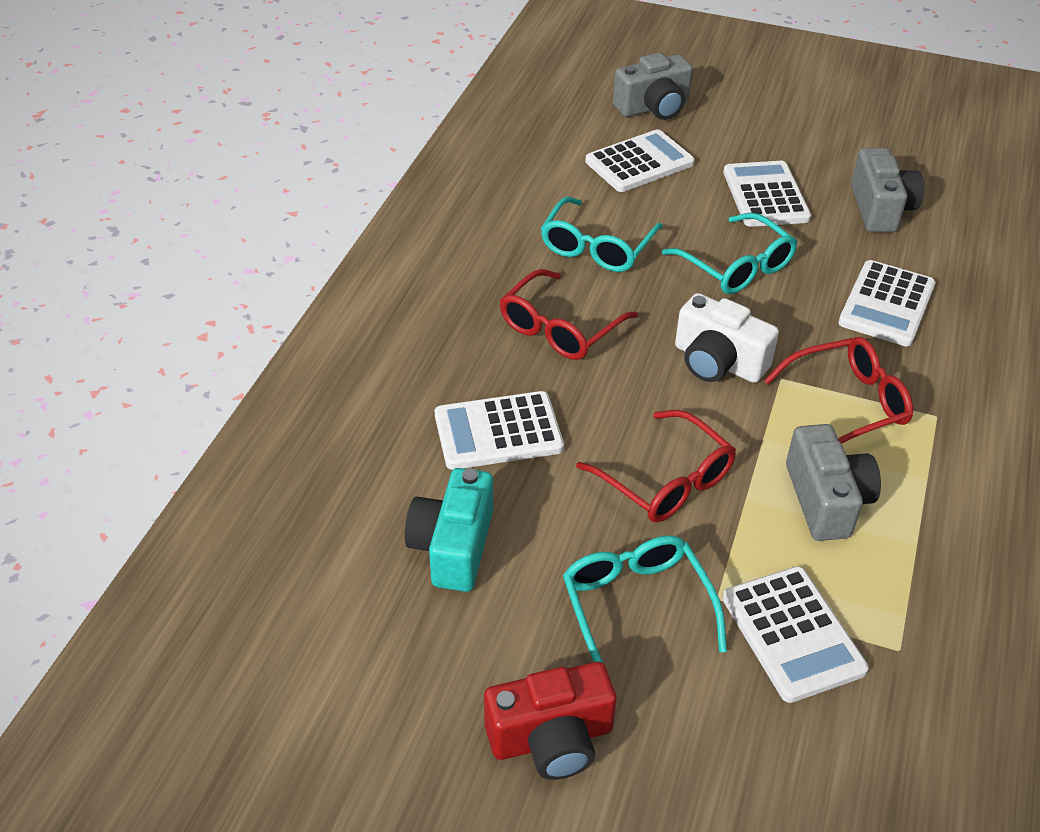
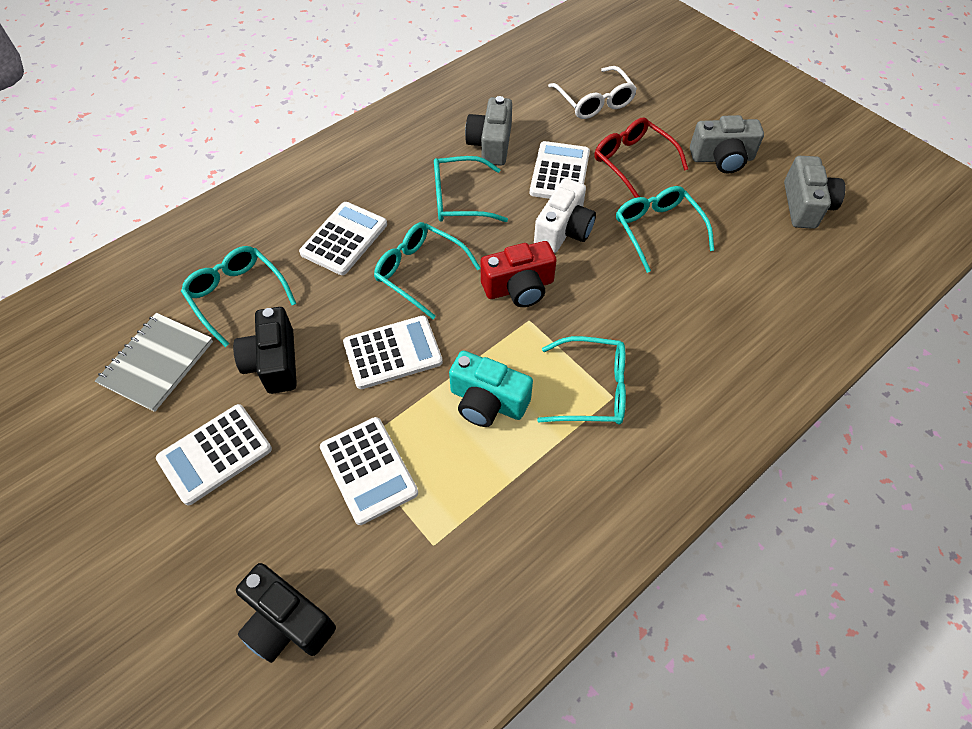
black camera: 0 -> 2
grey notebook: 0 -> 1
red glasses: 3 -> 1
turquoise glasses: 3 -> 5
white glasses: 0 -> 1

